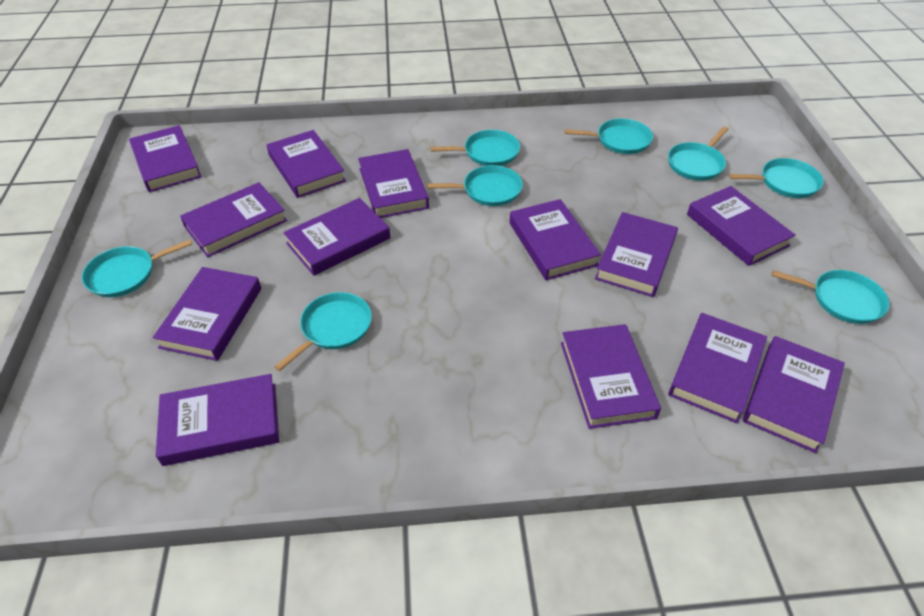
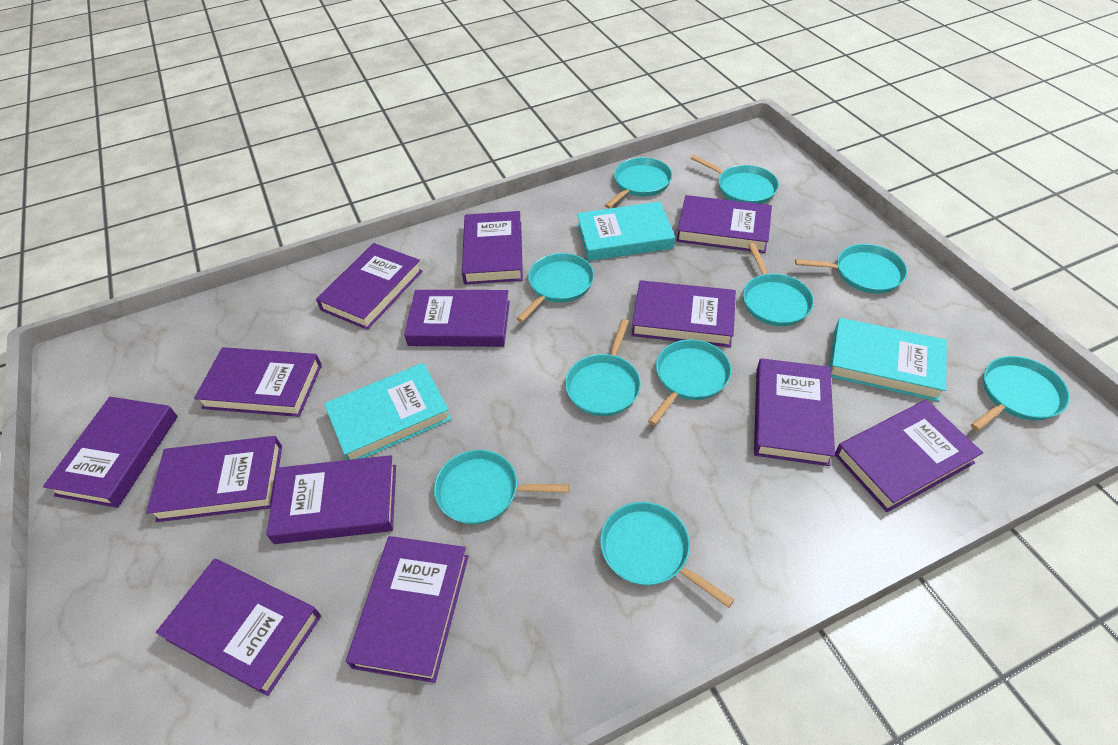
turquoise book: 0 -> 3
turquoise pan: 8 -> 10

